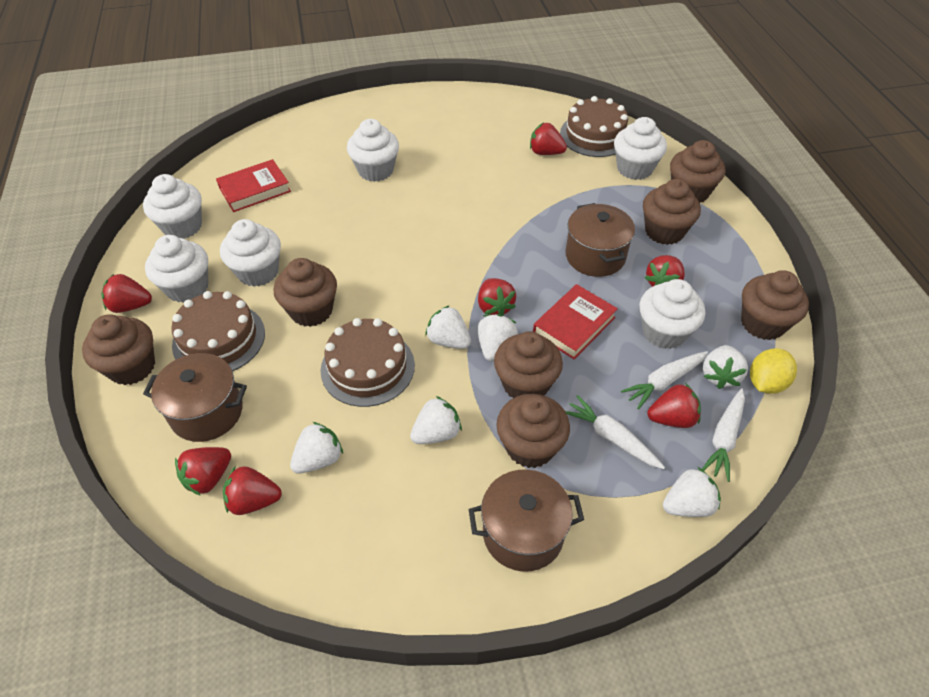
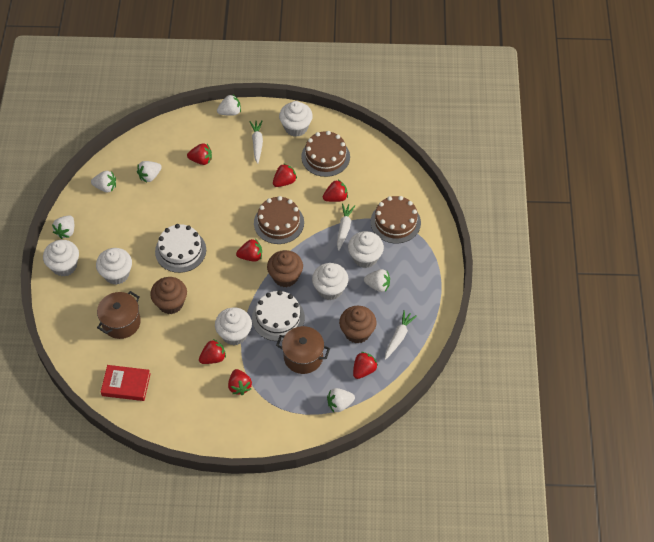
brown cupcake: 7 -> 3
brown pot: 3 -> 2
red book: 2 -> 1
white cake: 0 -> 2
yellow lemon: 1 -> 0

